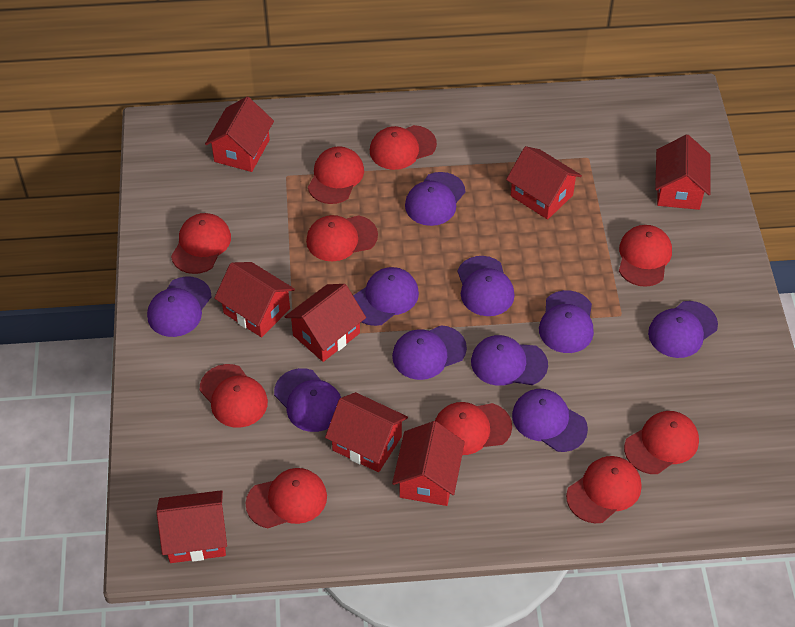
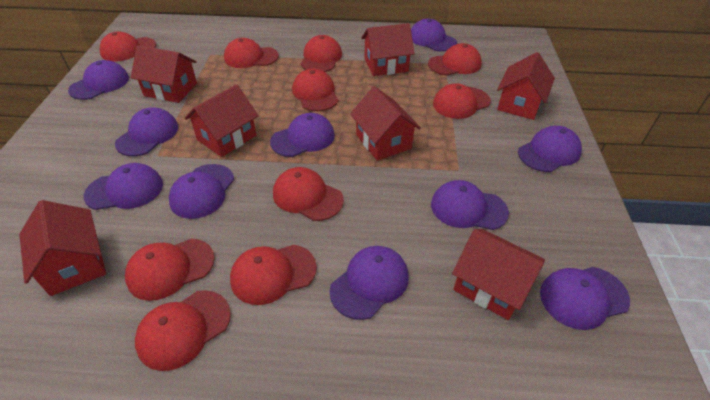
red house: 8 -> 7

